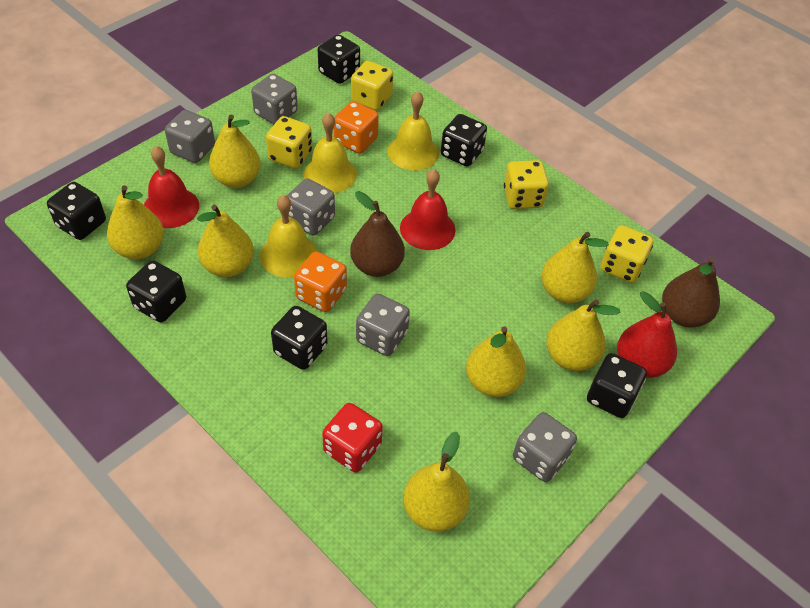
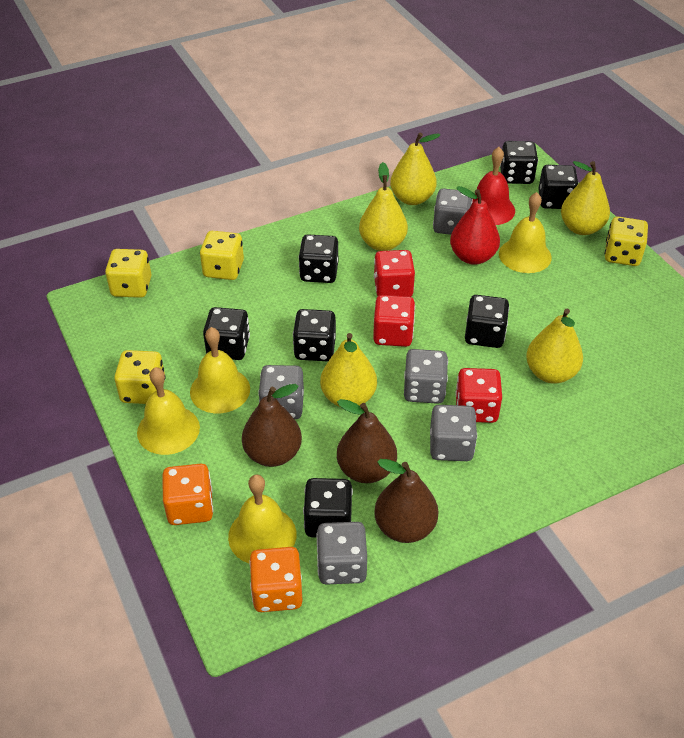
black dice: 6 -> 7
brown pear: 2 -> 3
red bell: 2 -> 1
red dice: 1 -> 3
yellow bell: 3 -> 4
yellow pear: 7 -> 5

